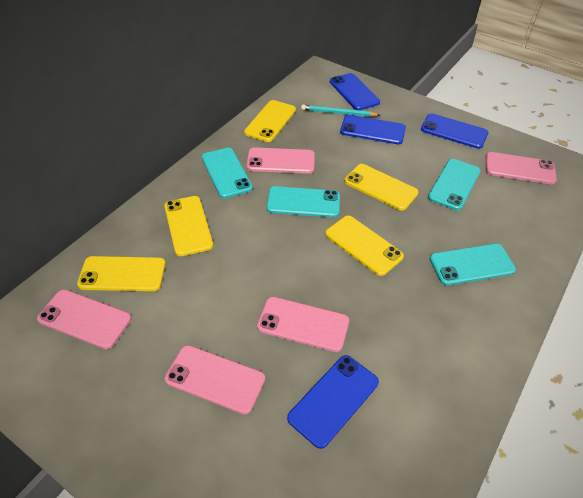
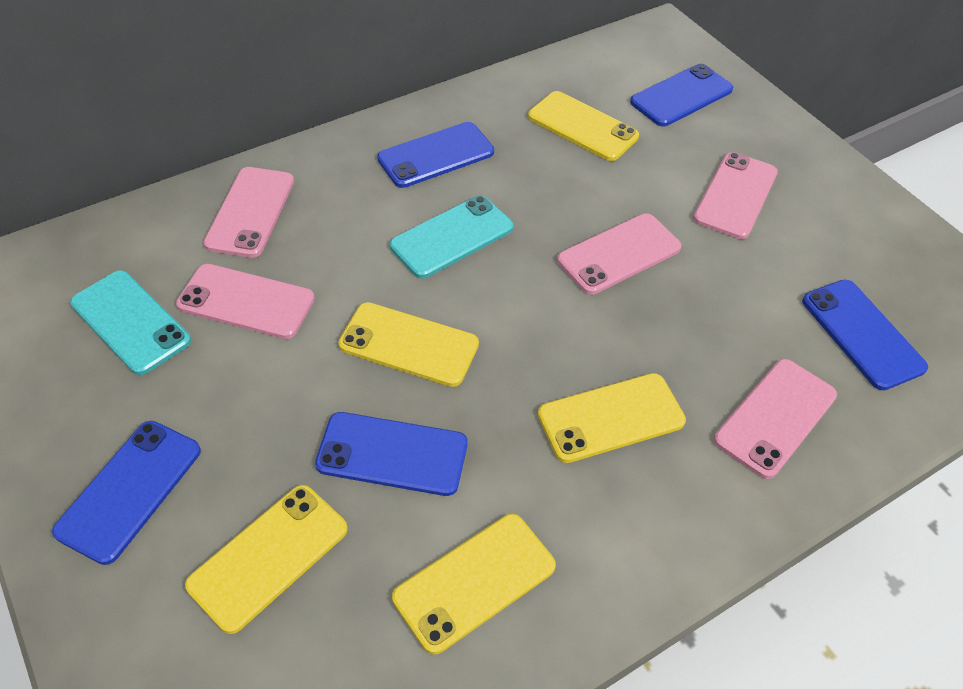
blue phone: 4 -> 5
turquoise pencil: 1 -> 0
turquoise phone: 4 -> 2

